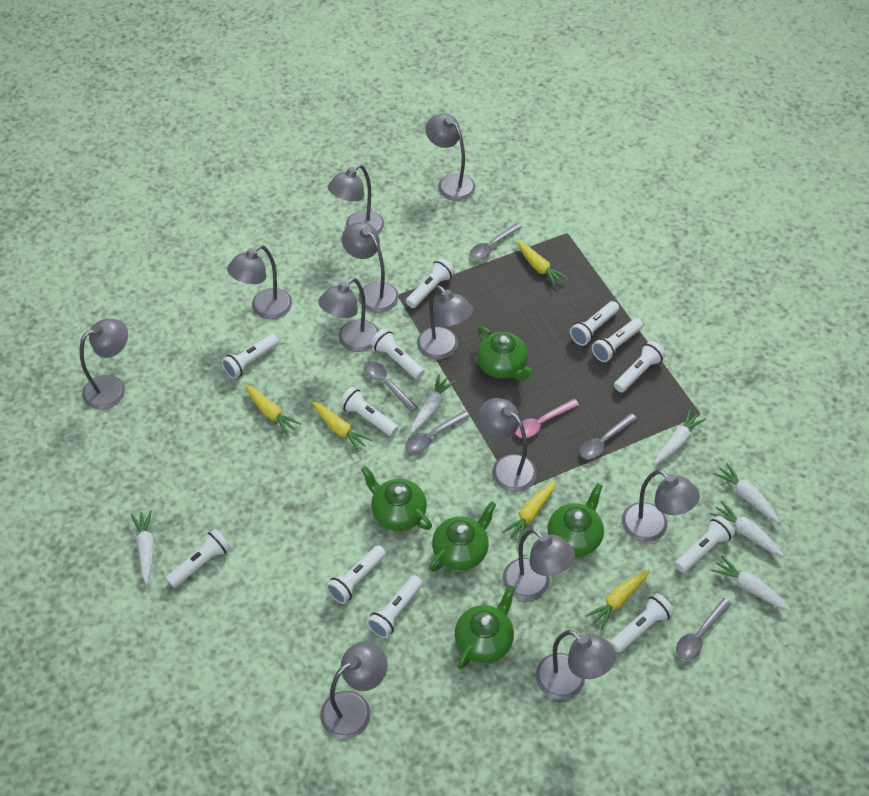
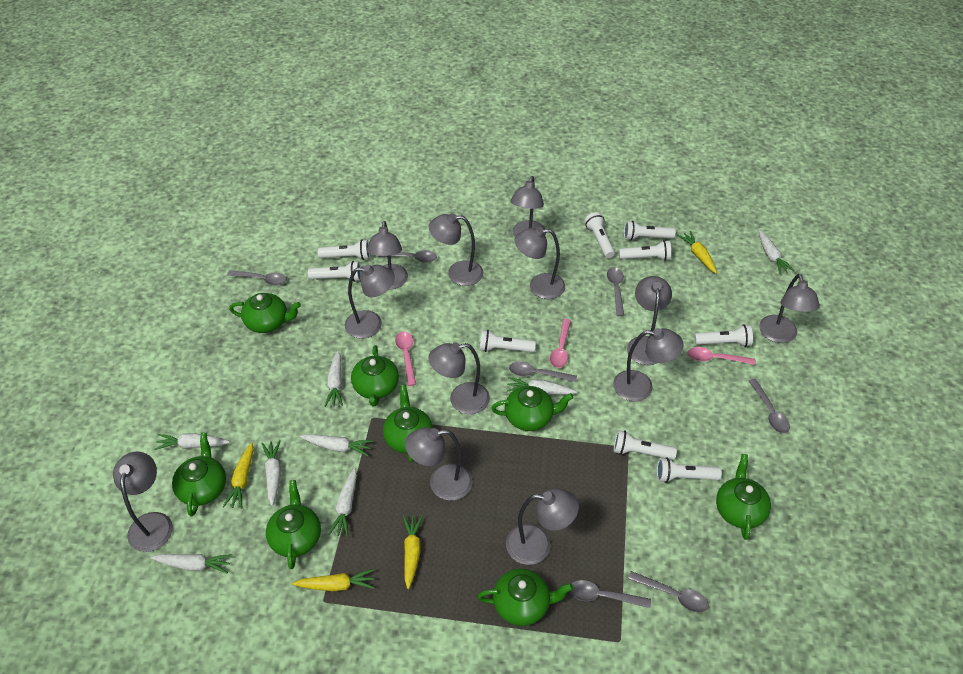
green teapot: 5 -> 8
grey spoon: 5 -> 7
pink spoon: 1 -> 3
white carrot: 6 -> 8
white flashlight: 12 -> 9
yellow carrot: 5 -> 4

